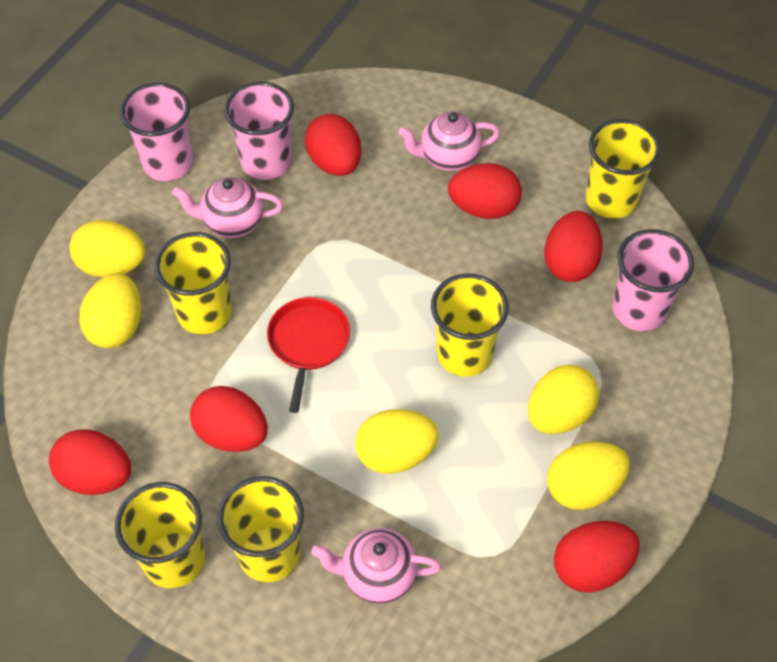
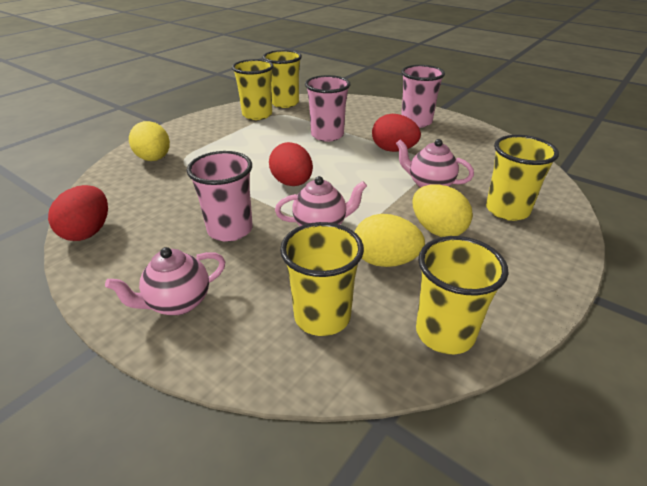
red egg: 6 -> 3
red pan: 1 -> 0
yellow egg: 5 -> 3

